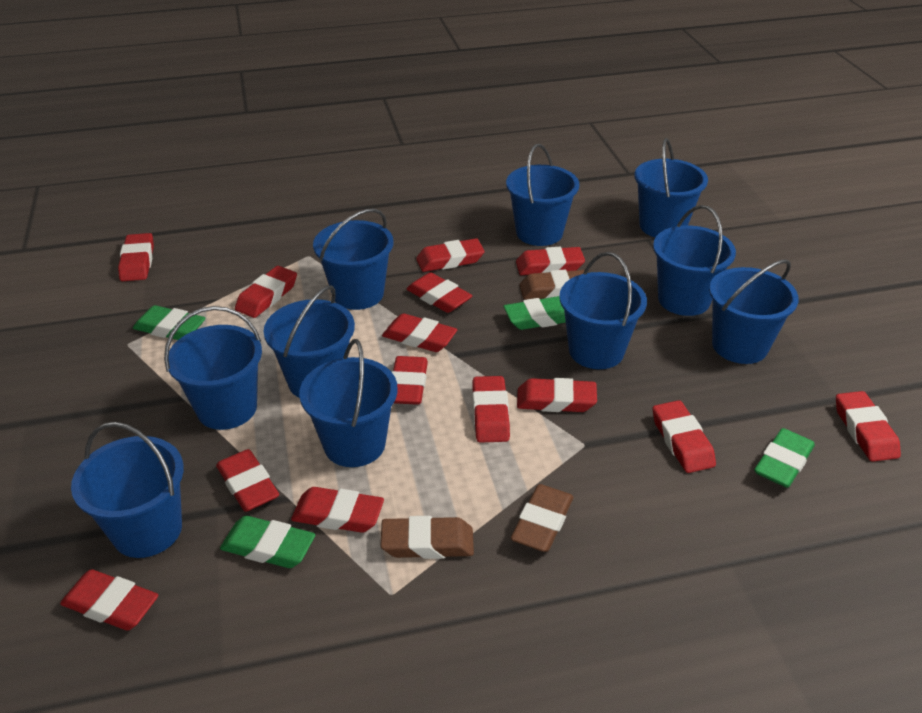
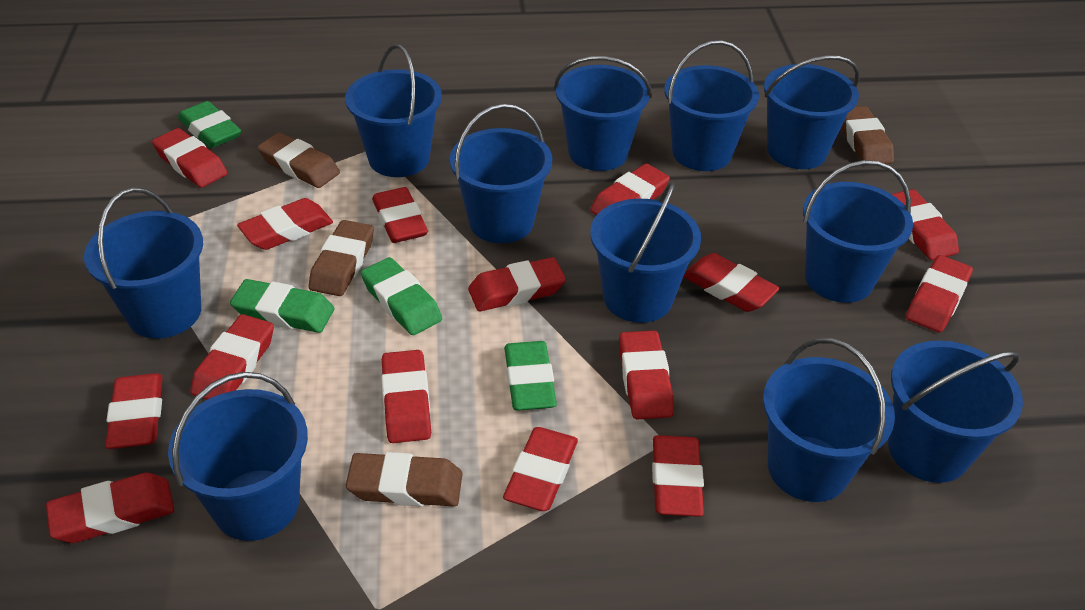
blue bucket: 10 -> 11
brown eraser: 3 -> 4
red eraser: 14 -> 15

